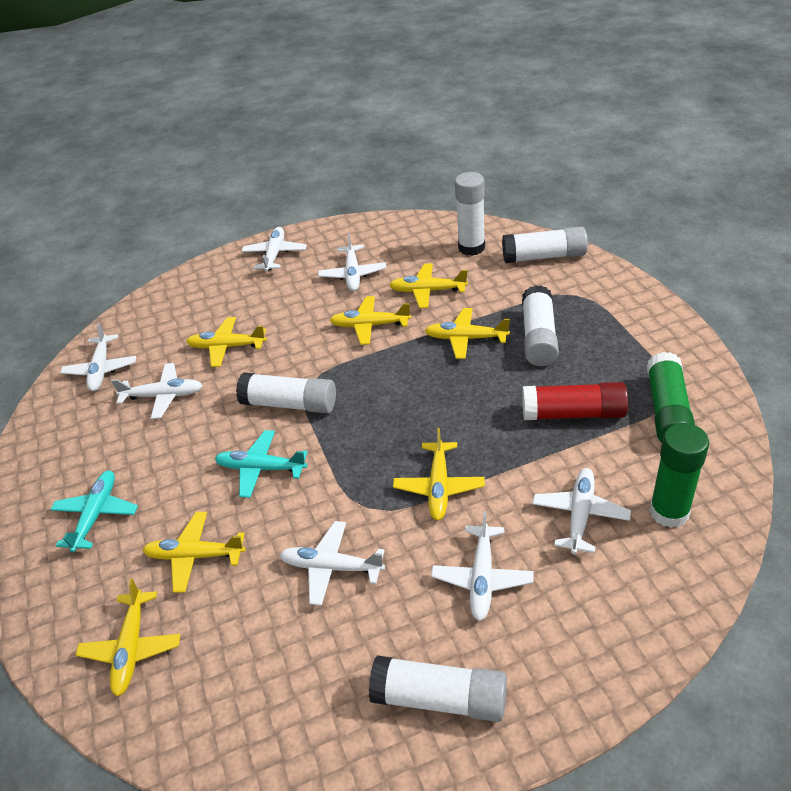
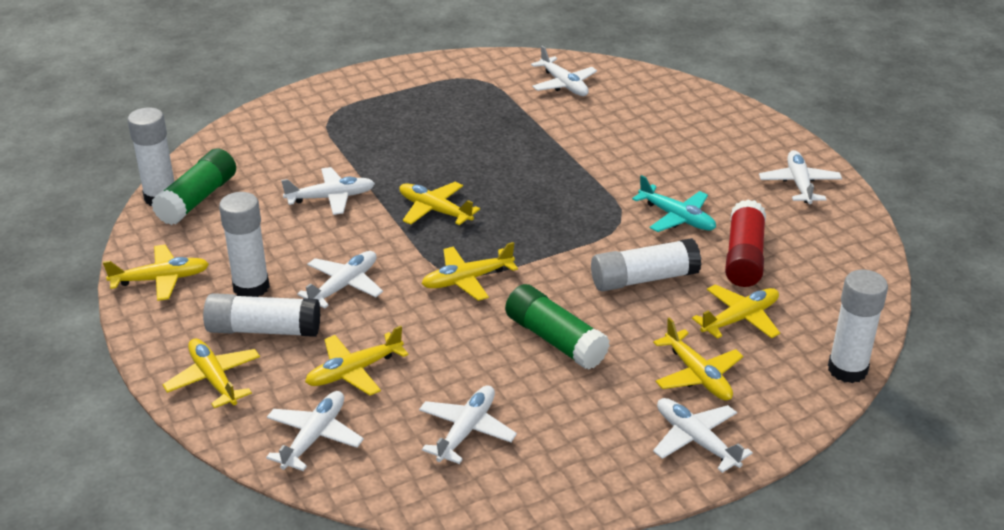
turquoise plane: 2 -> 1

